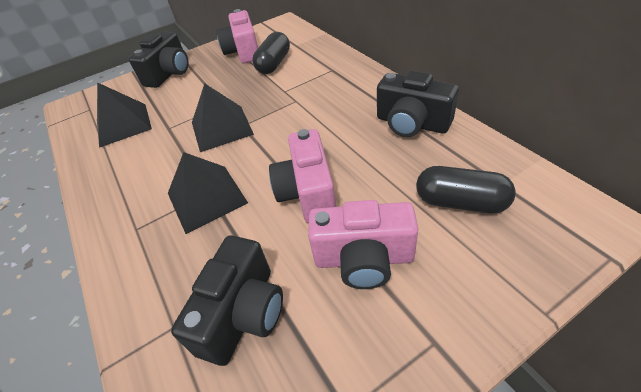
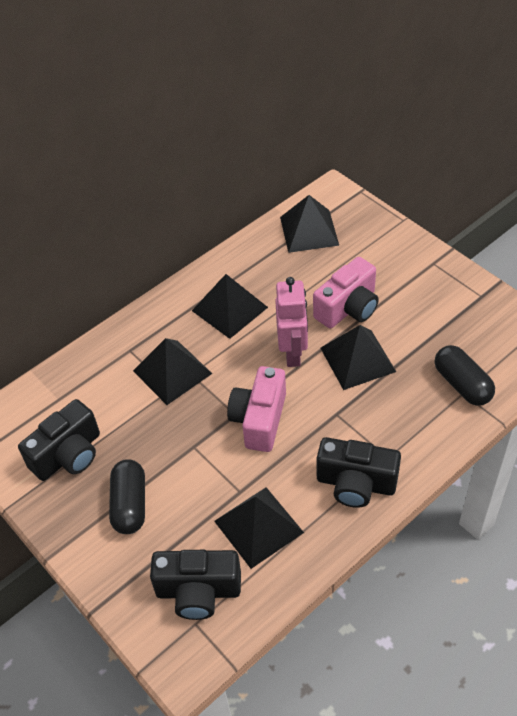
black pyramid: 3 -> 5
pink camera: 3 -> 2
pink robot: 0 -> 1

